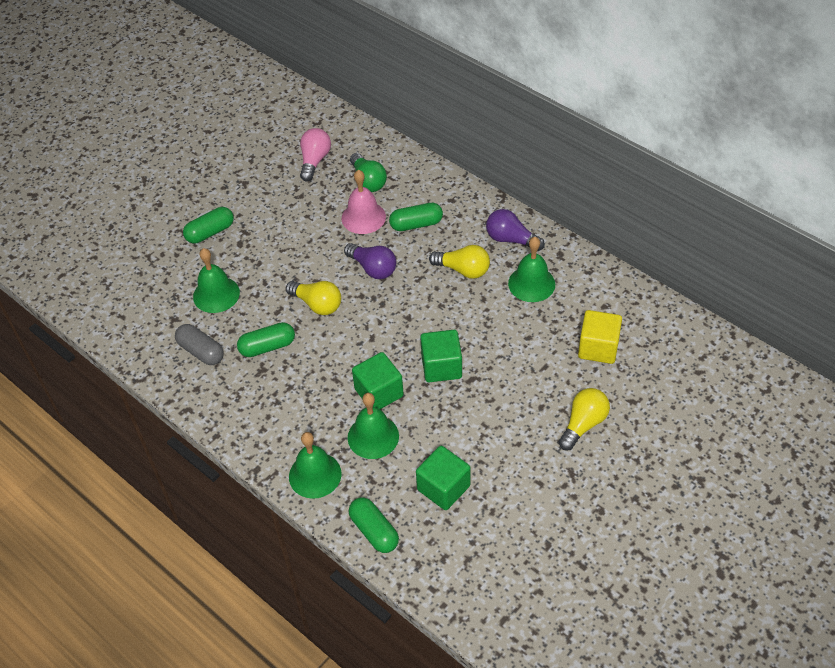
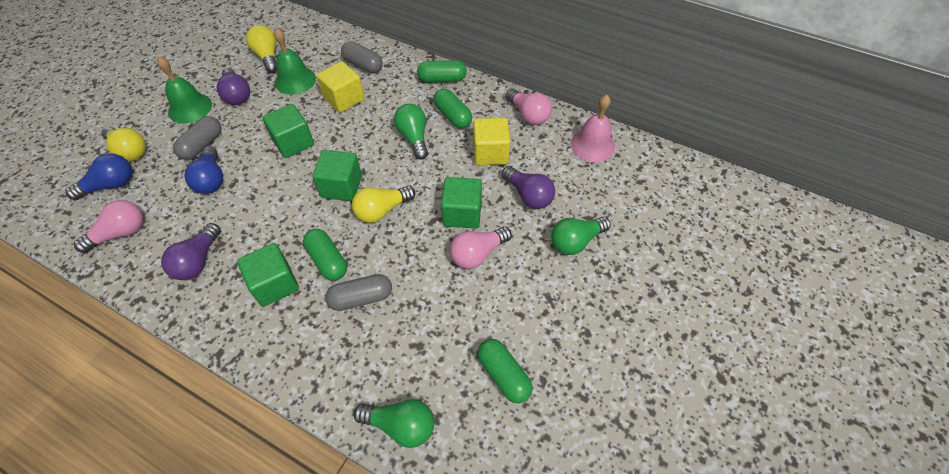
blue light bulb: 0 -> 2
green bell: 4 -> 2
green cube: 3 -> 4
green light bulb: 1 -> 3
grey capsule: 1 -> 3
pink light bulb: 1 -> 3
purple light bulb: 2 -> 3
yellow cube: 1 -> 2

